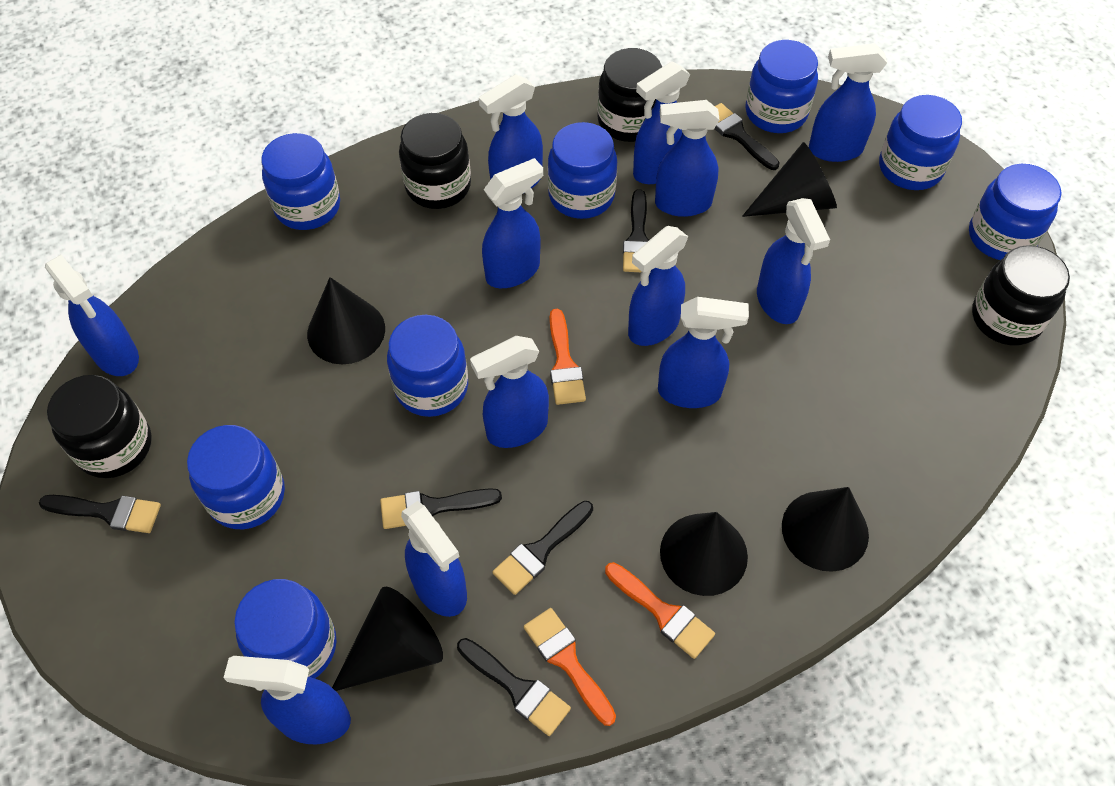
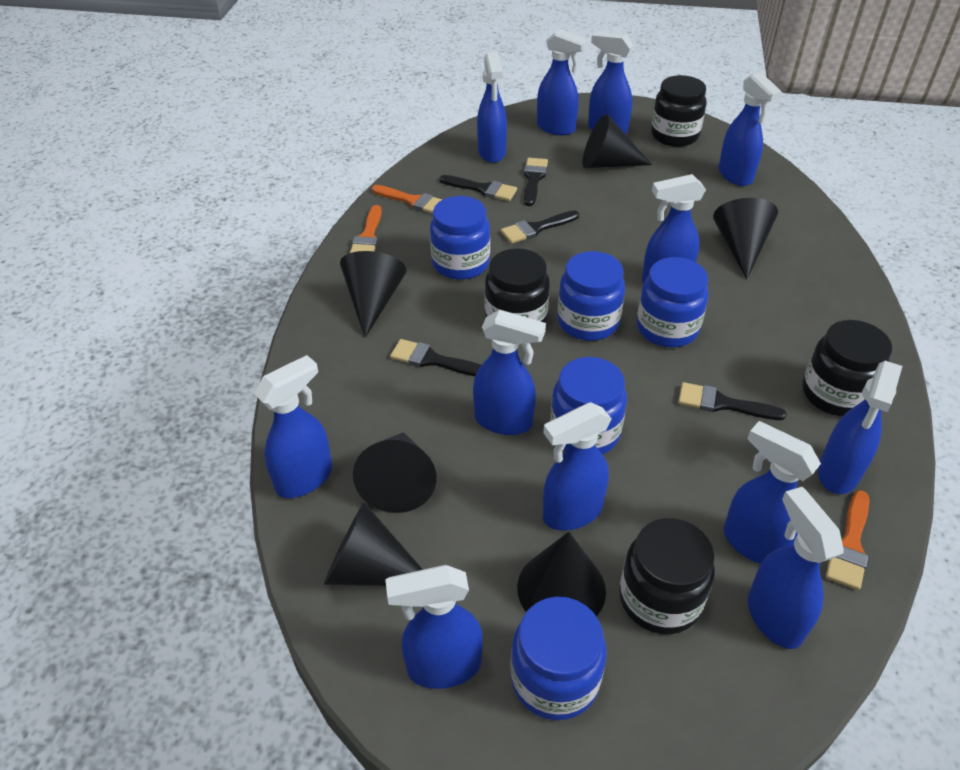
black brush: 6 -> 5
black cone: 5 -> 6
blue jar: 8 -> 5

